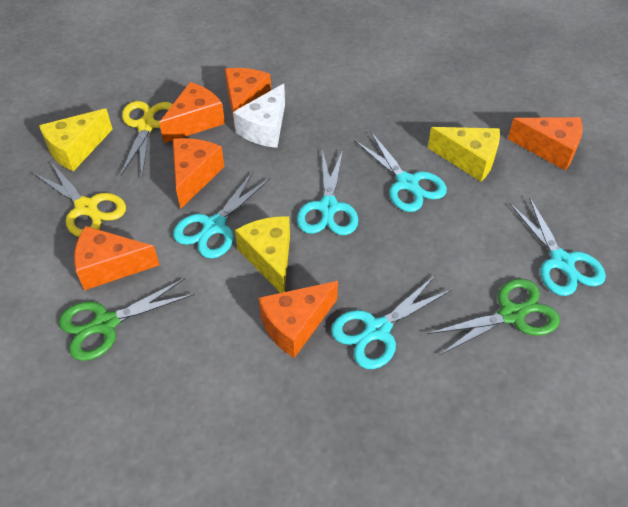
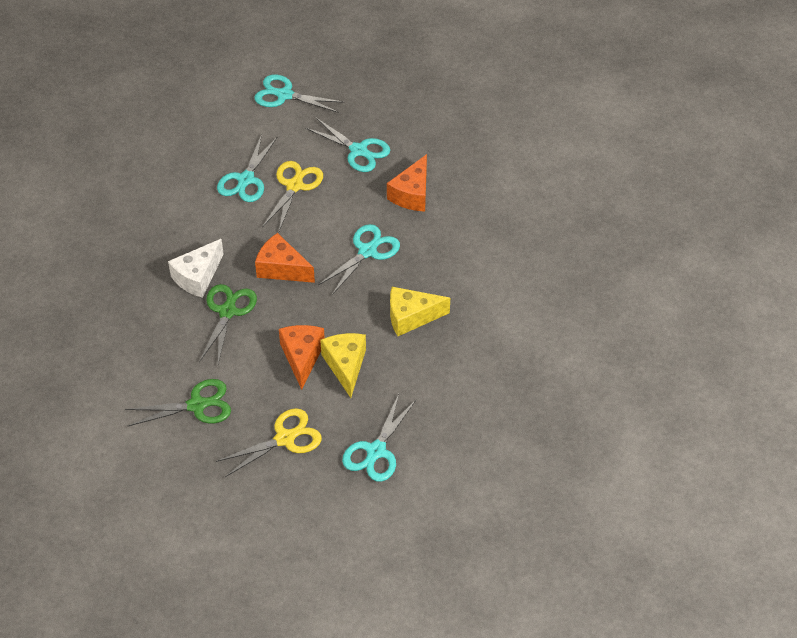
orange cheese: 6 -> 3
yellow cheese: 3 -> 2

